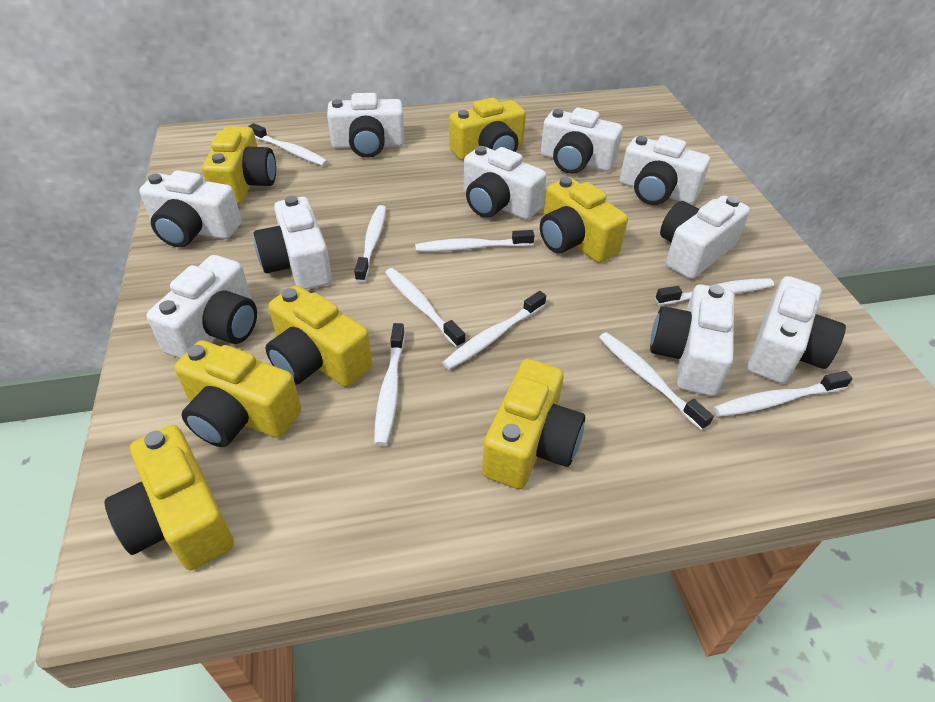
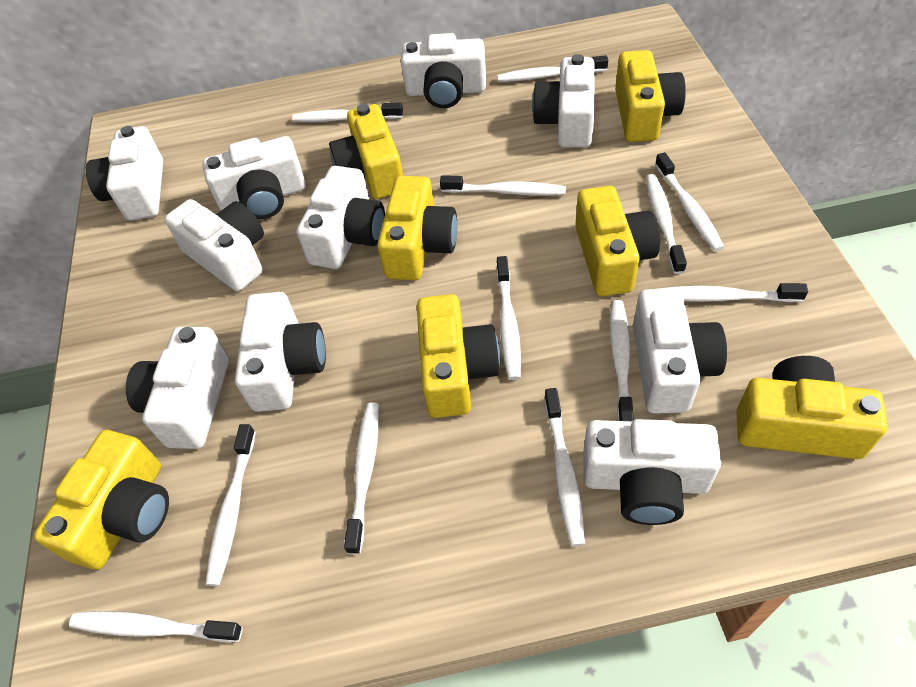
white toothbrush: 9 -> 12

